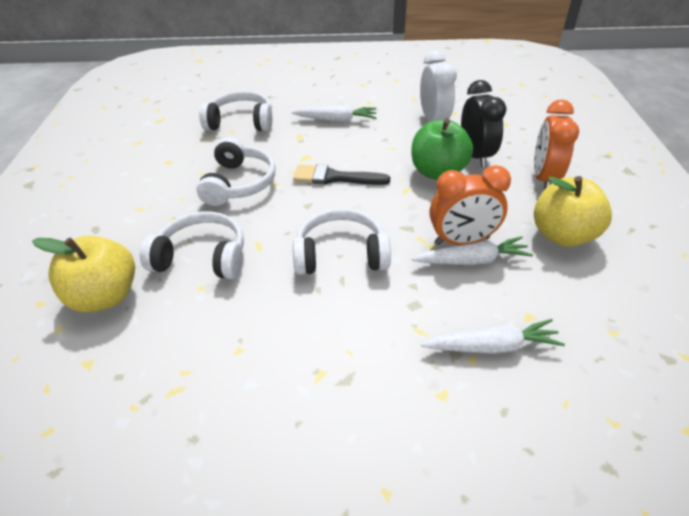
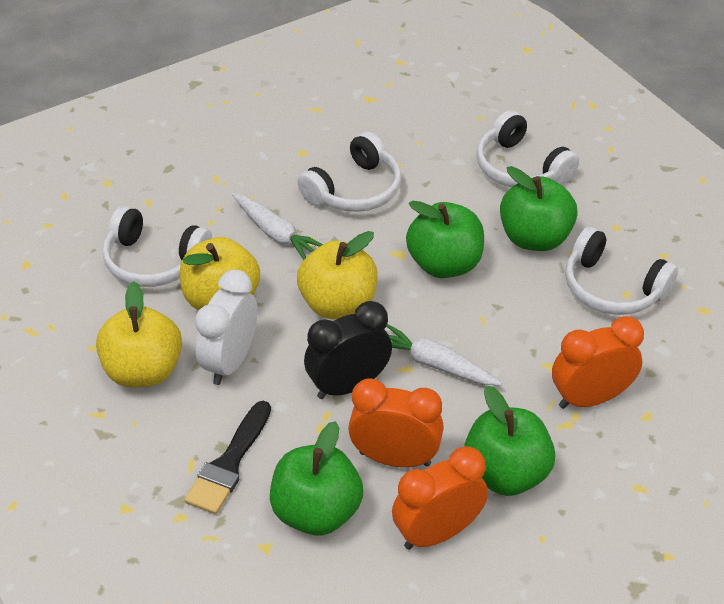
green apple: 1 -> 4
orange clock: 2 -> 3
white carrot: 3 -> 2
yellow apple: 2 -> 3

